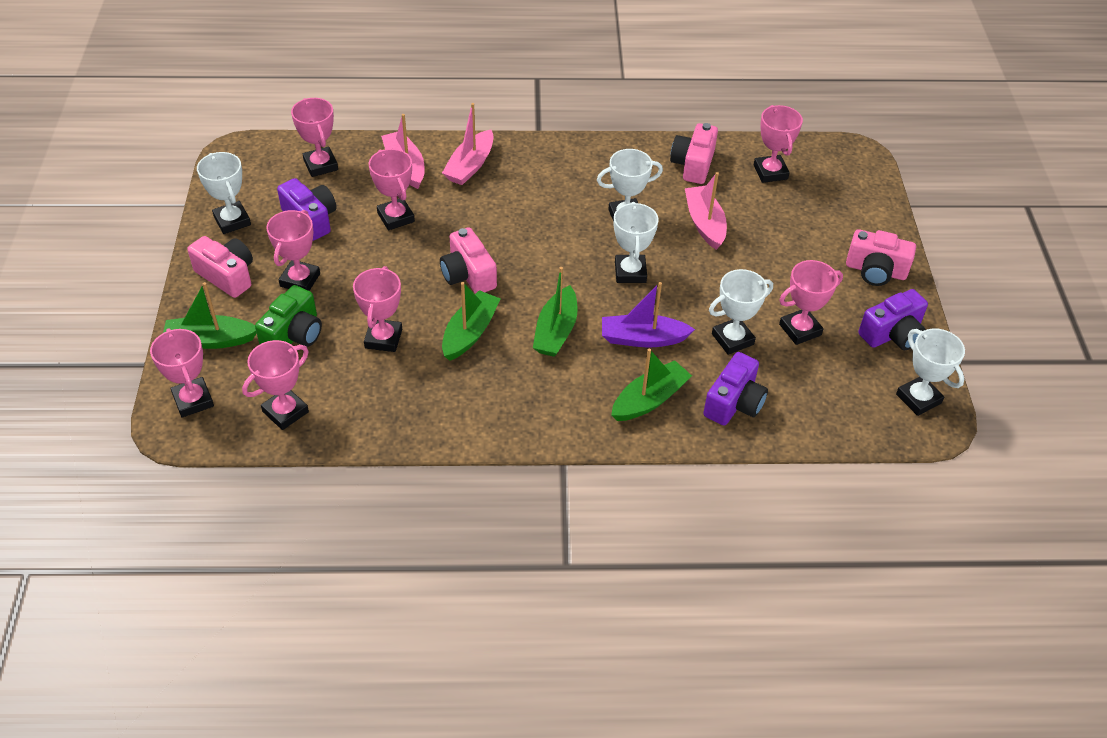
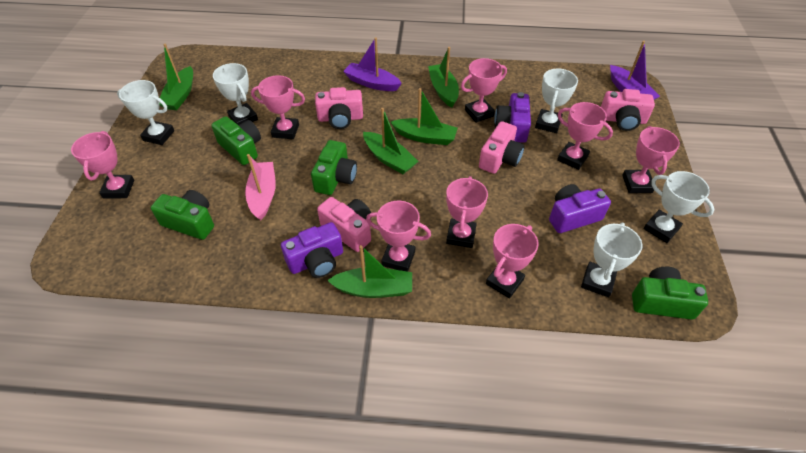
green boat: 4 -> 5
green camera: 1 -> 4
pink boat: 3 -> 1
purple boat: 1 -> 2

